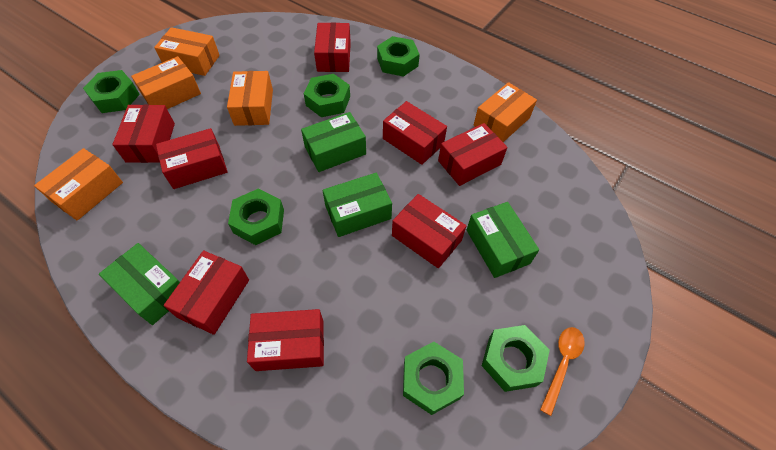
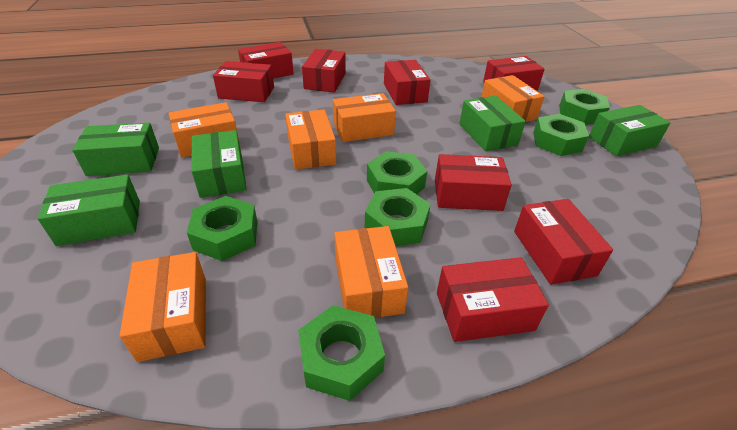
green box: 4 -> 5
orange box: 5 -> 6
orange spoon: 1 -> 0

